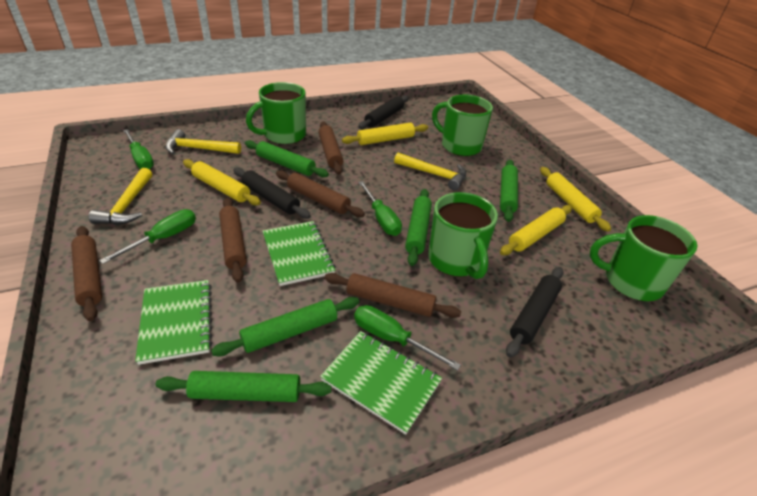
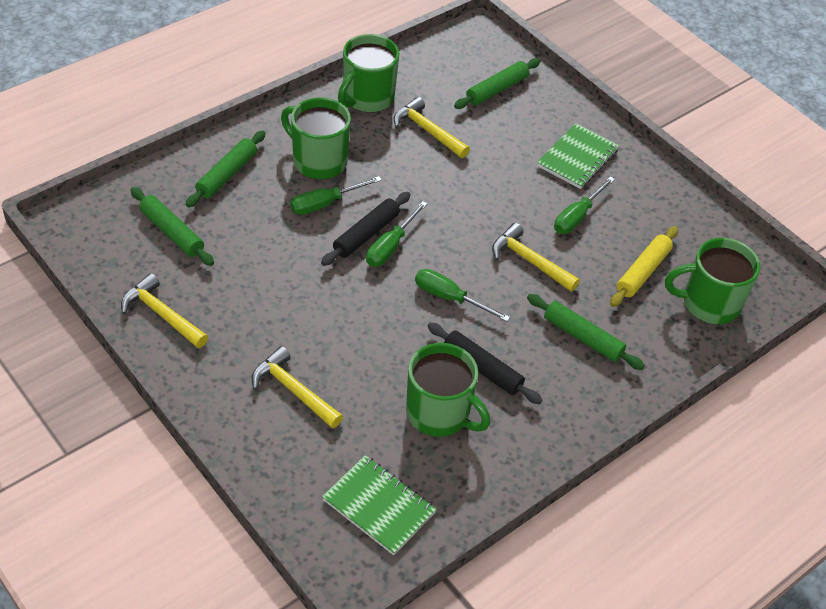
black rolling pin: 3 -> 2
brown rolling pin: 5 -> 0
green notebook: 3 -> 2
green rolling pin: 5 -> 4
yellow hammer: 3 -> 4
yellow rolling pin: 4 -> 1

